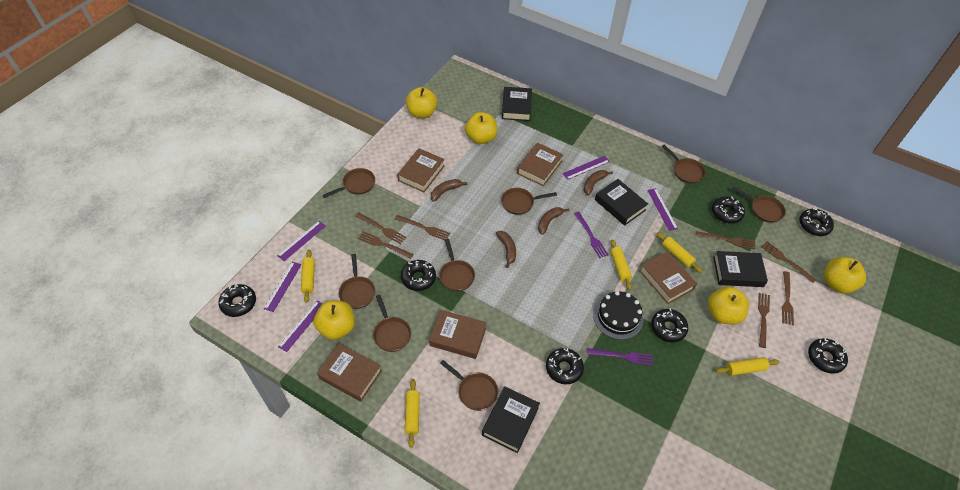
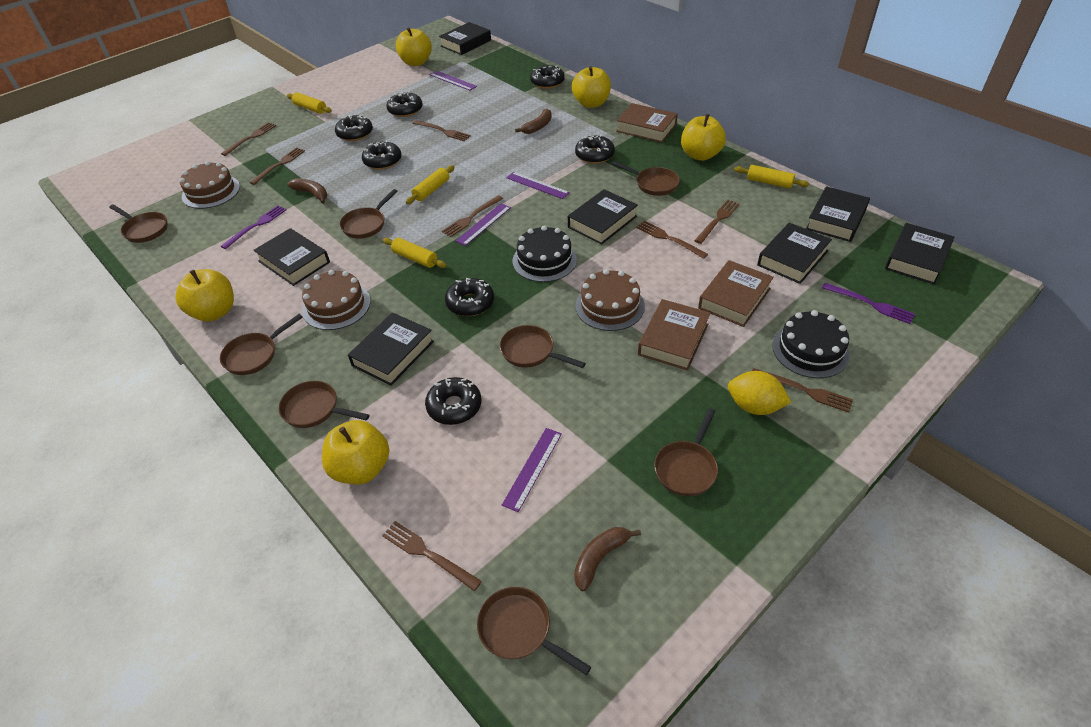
black book: 4 -> 7
black cake: 1 -> 2
brown banana: 4 -> 3
brown book: 5 -> 3
brown cake: 0 -> 3
brown fork: 7 -> 8
purple ruler: 5 -> 4
yellow lemon: 0 -> 1
yellow rolling pin: 5 -> 4

